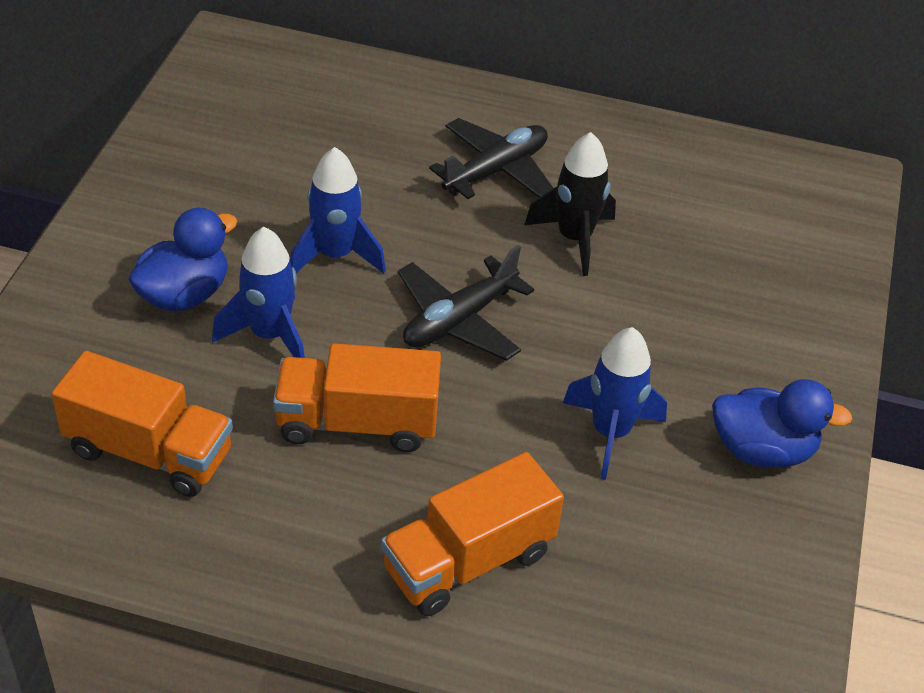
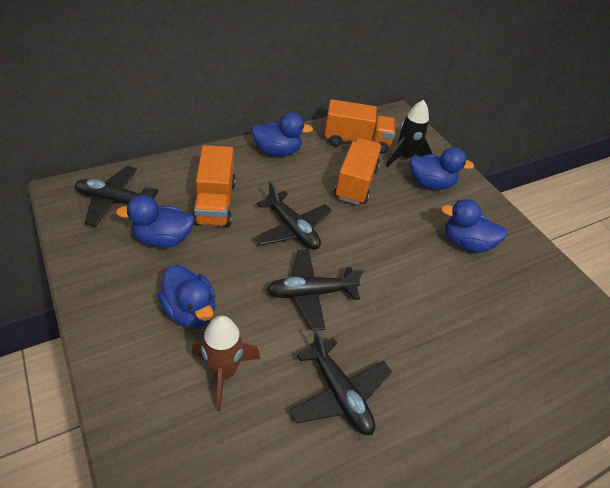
black plane: 2 -> 4
blue duck: 2 -> 5
blue rocket: 3 -> 0
brown rocket: 0 -> 1

